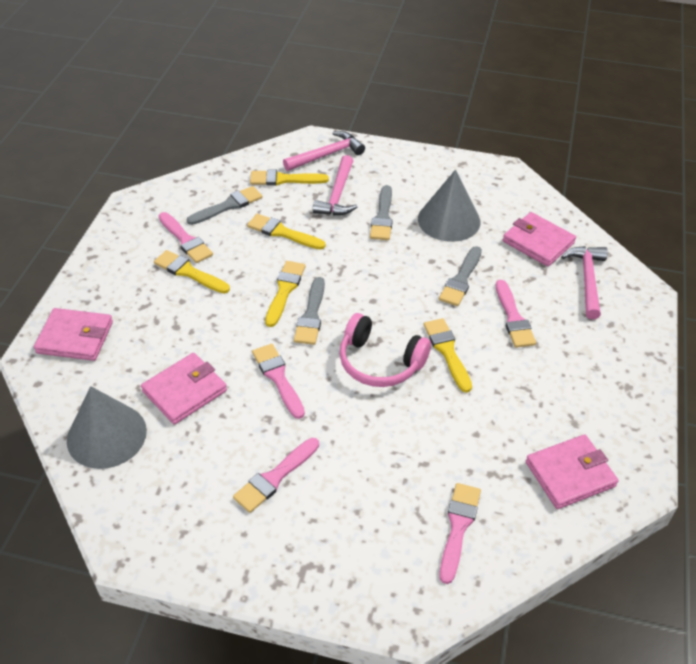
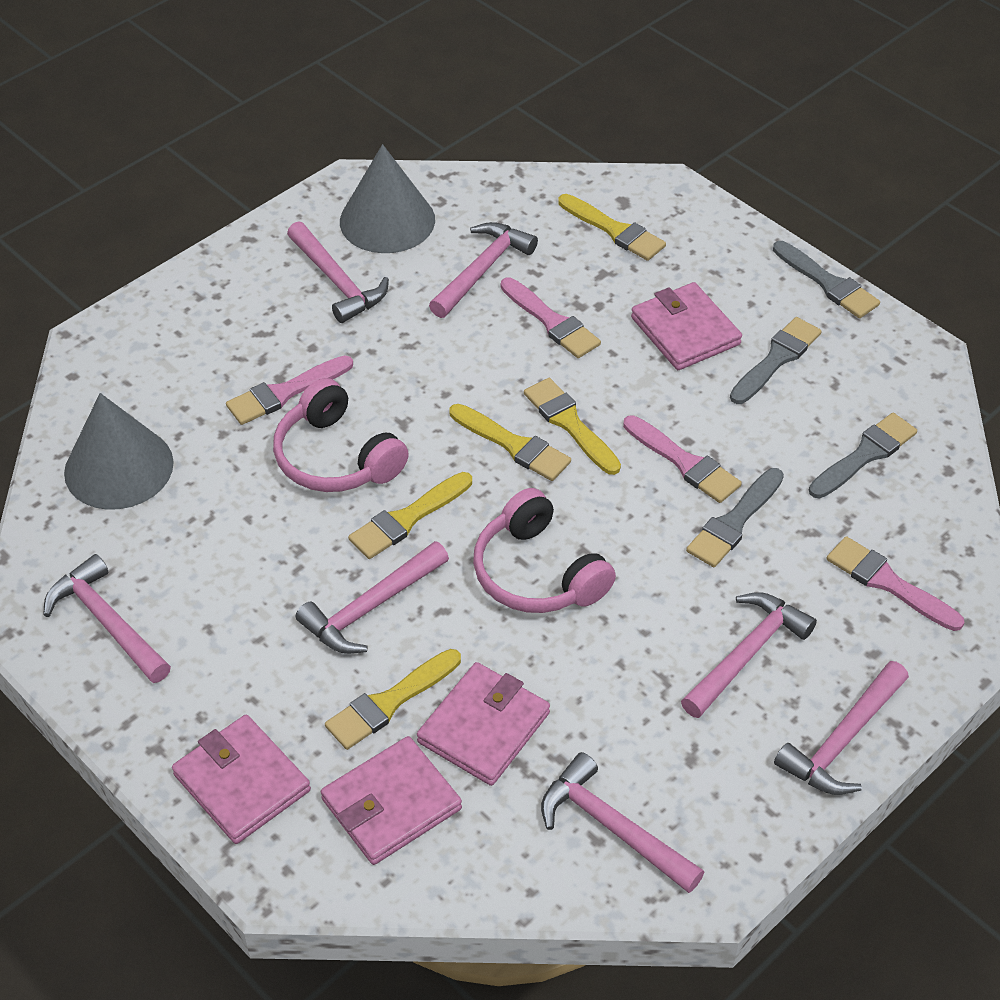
pink brush: 5 -> 4
pink hammer: 3 -> 7
pink headphones: 1 -> 2

